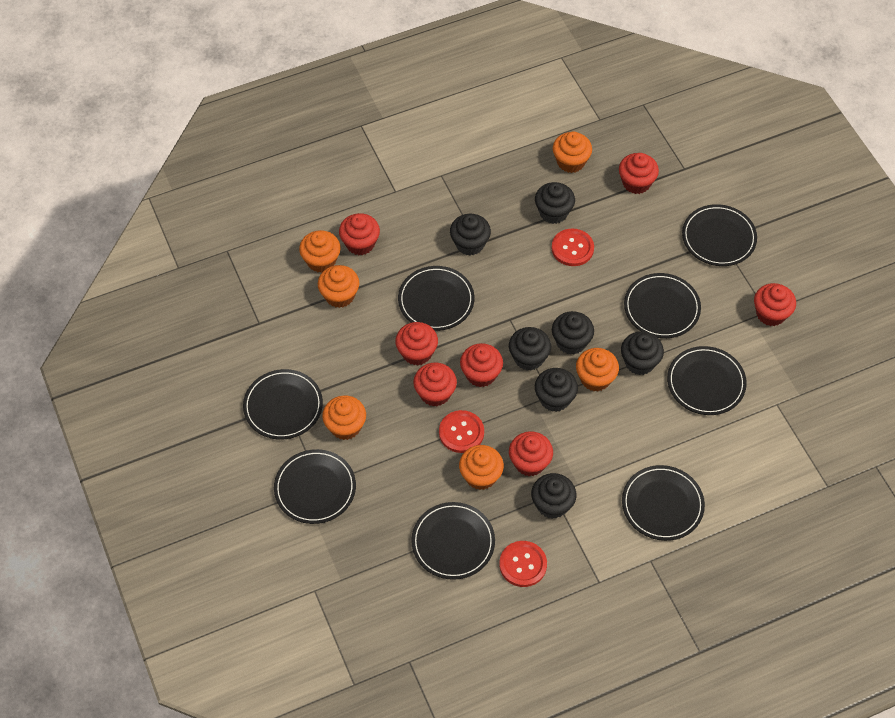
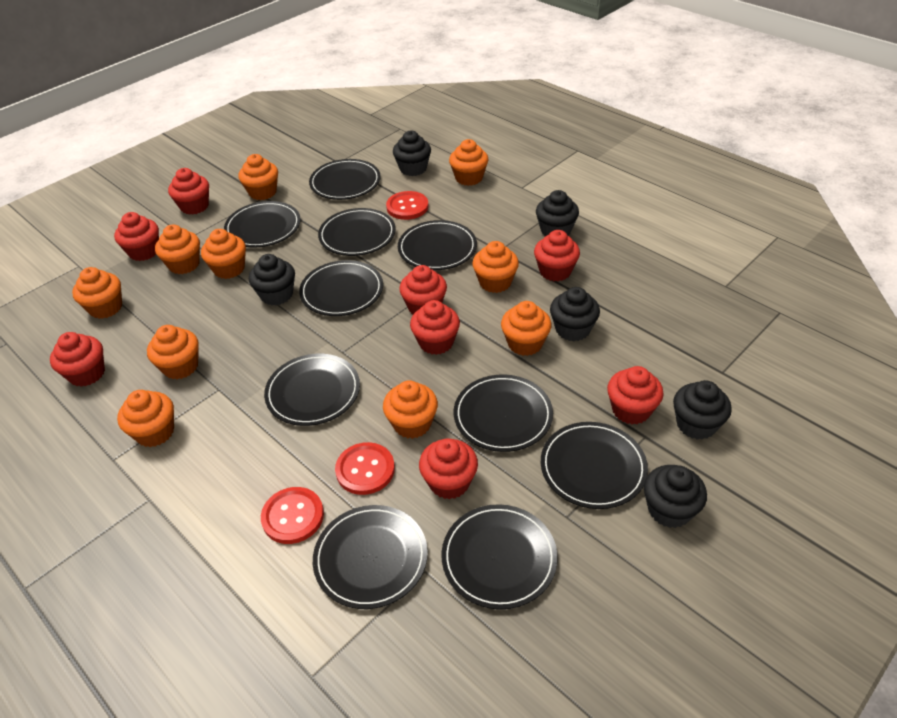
black cupcake: 7 -> 6
black plate: 8 -> 10
orange cupcake: 6 -> 10
red cupcake: 7 -> 8

